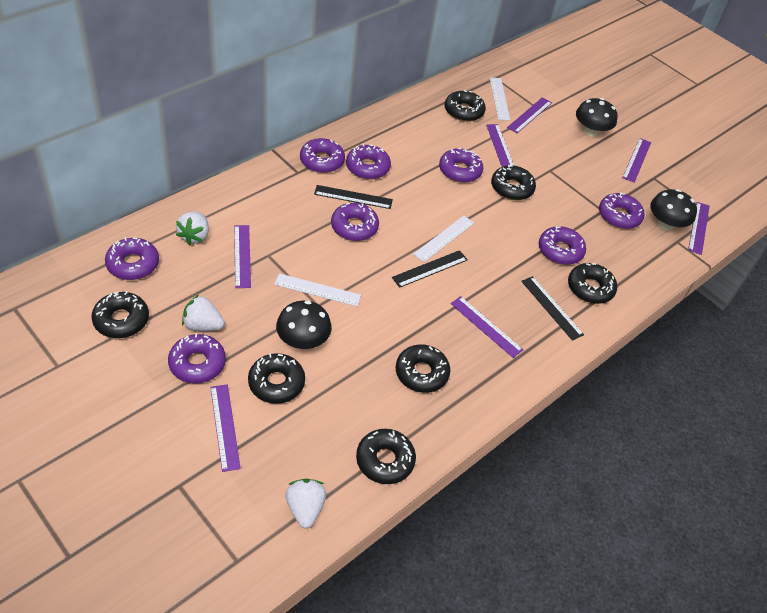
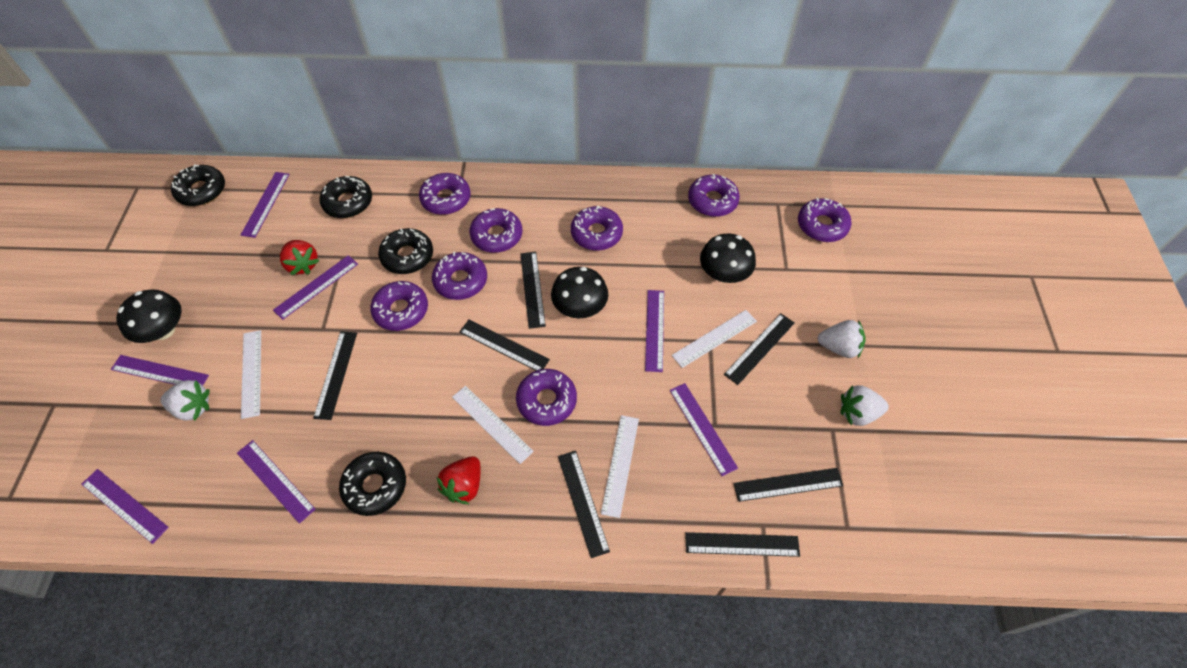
black donut: 7 -> 4
black ruler: 3 -> 7
red strawberry: 0 -> 2
white ruler: 3 -> 4

